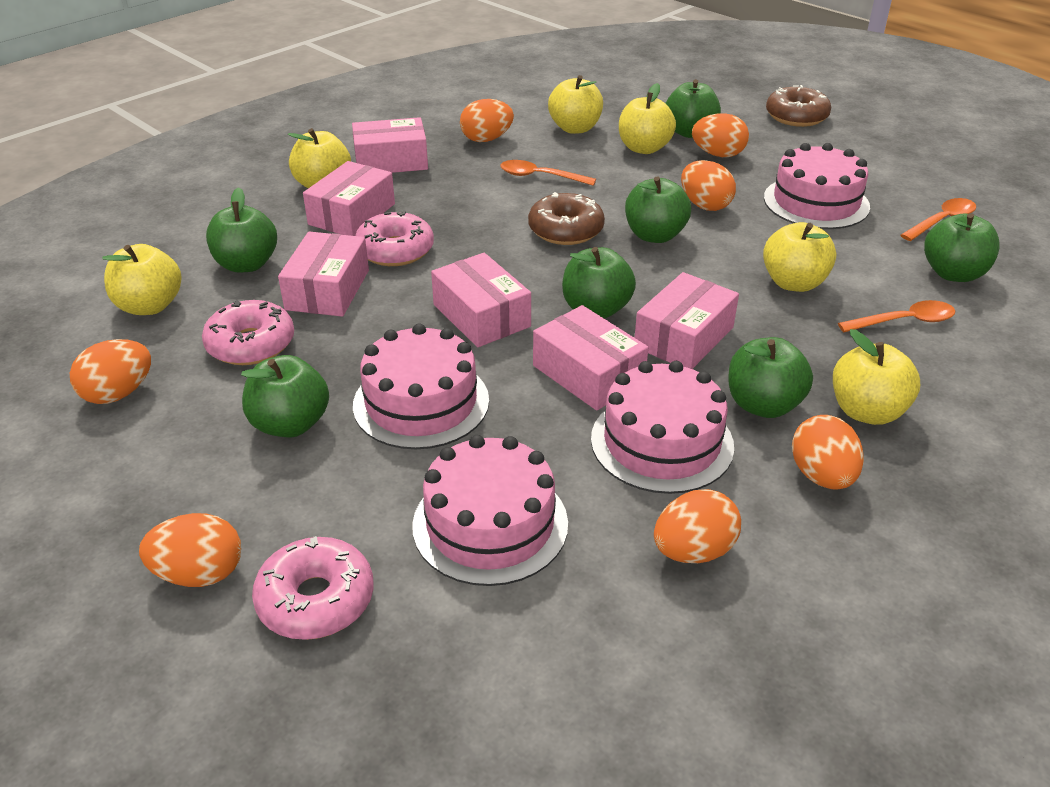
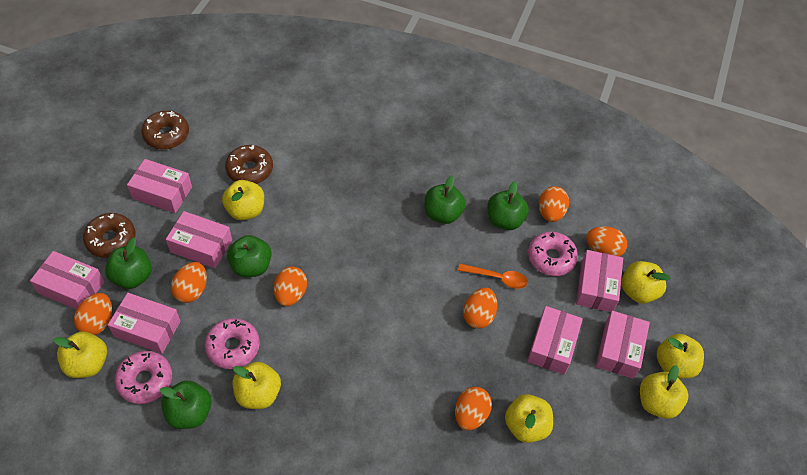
brown donut: 2 -> 3
green apple: 7 -> 5
orange spoon: 3 -> 1
pink box: 6 -> 7
pink cake: 4 -> 0
yellow apple: 6 -> 7

